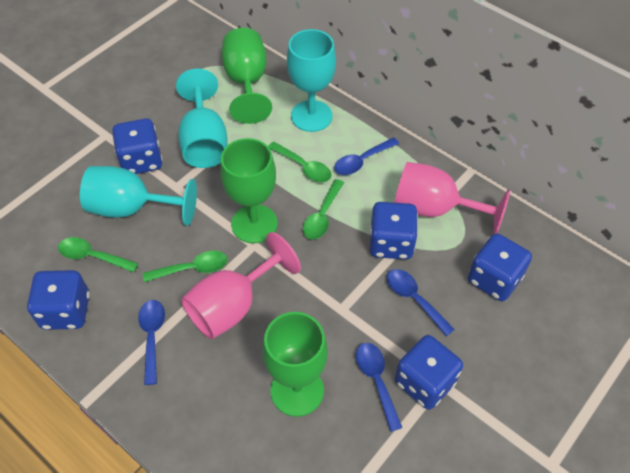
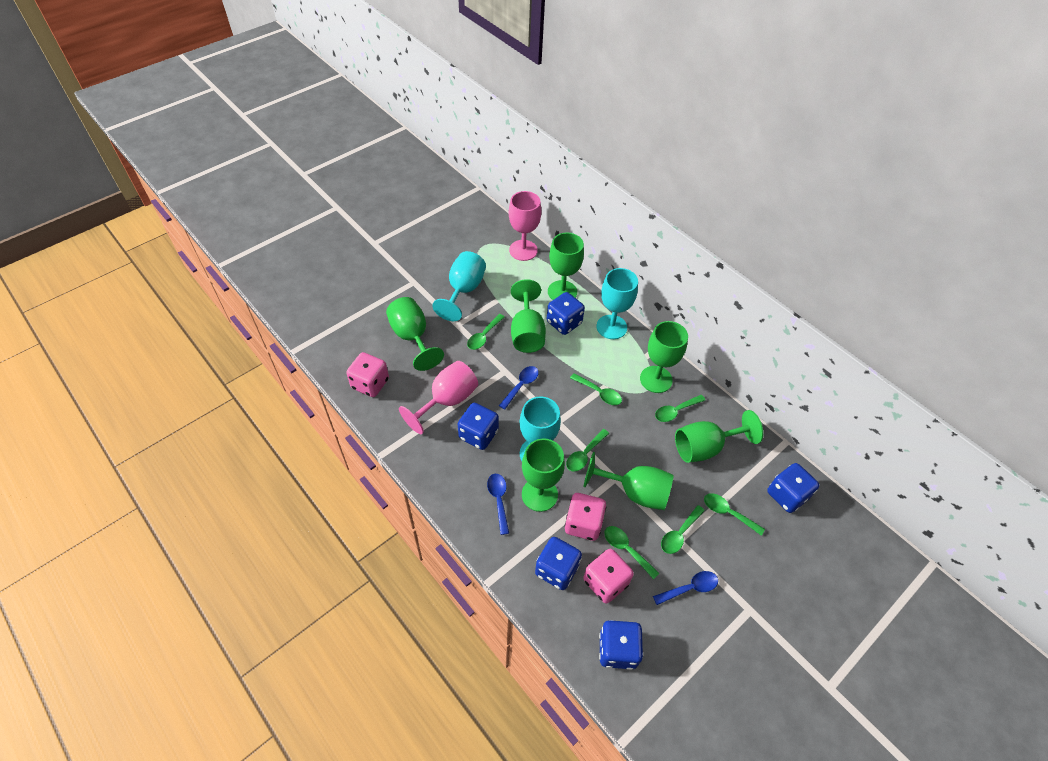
blue spoon: 4 -> 3
green goblet: 3 -> 7
green spoon: 4 -> 7
pink dice: 0 -> 3

